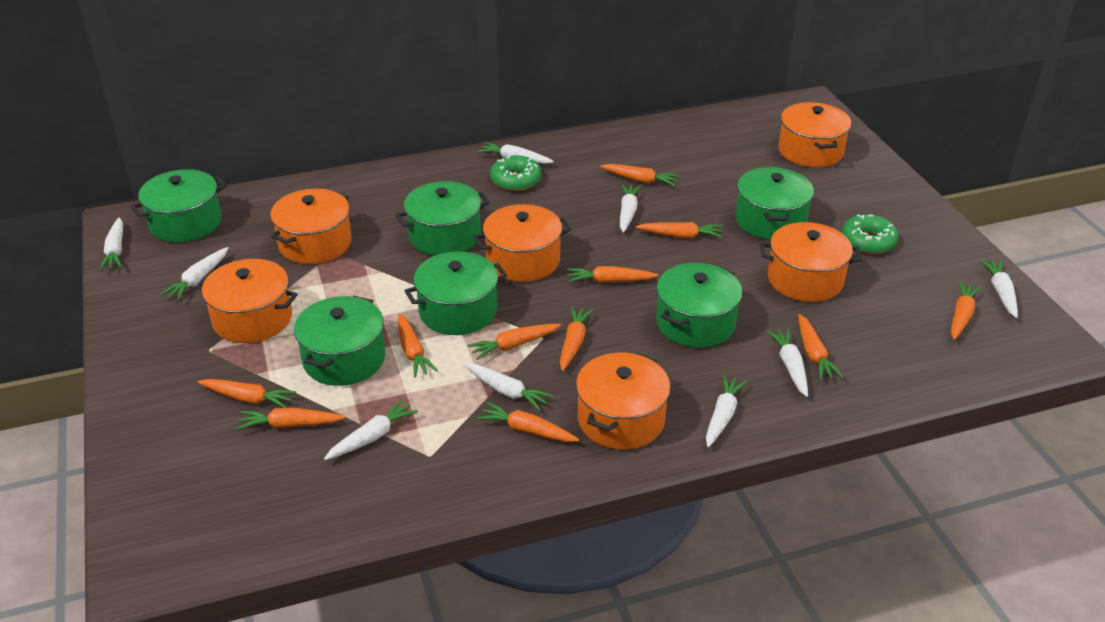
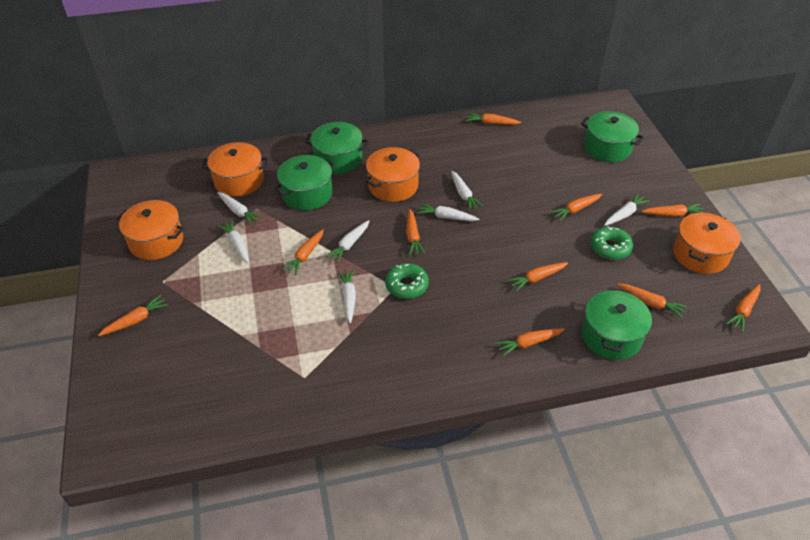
green pot: 6 -> 4
orange carrot: 11 -> 10
orange pot: 6 -> 4
white carrot: 9 -> 7

